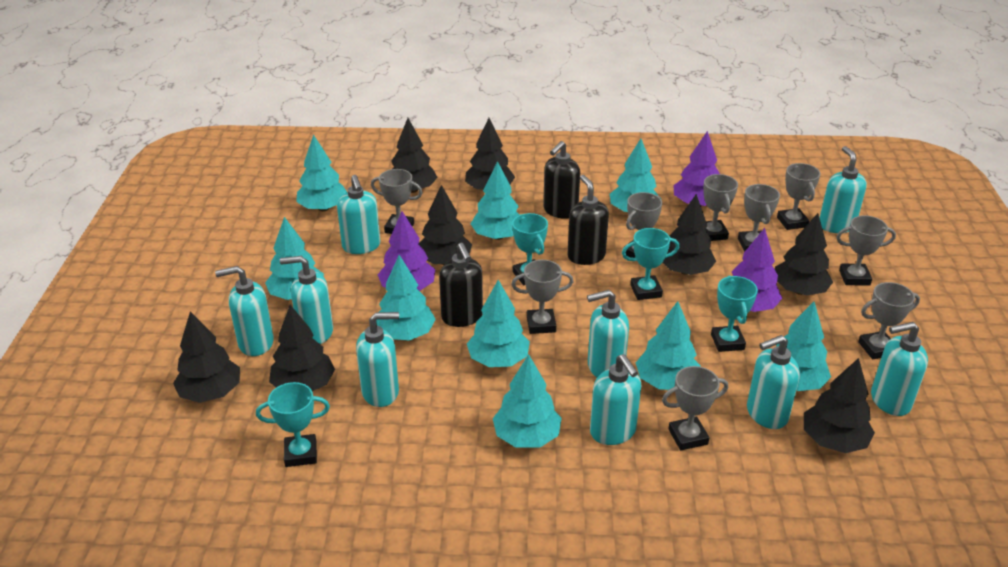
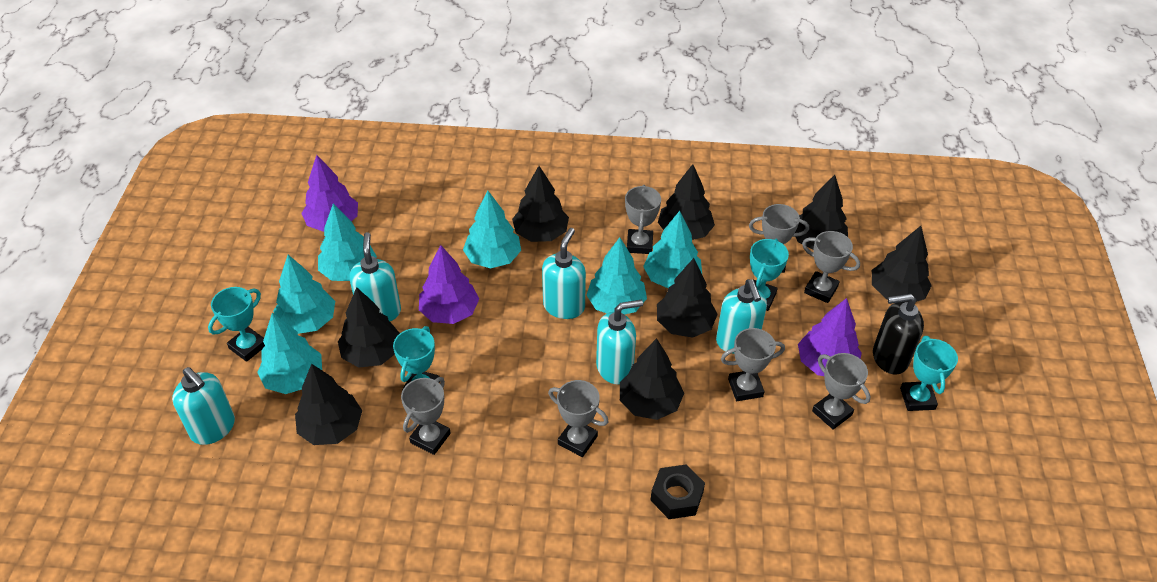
black nut: 0 -> 1
black soap dispenser: 3 -> 1
grey trophy: 9 -> 7
turquoise soap dispenser: 9 -> 5
turquoise tree: 9 -> 6

